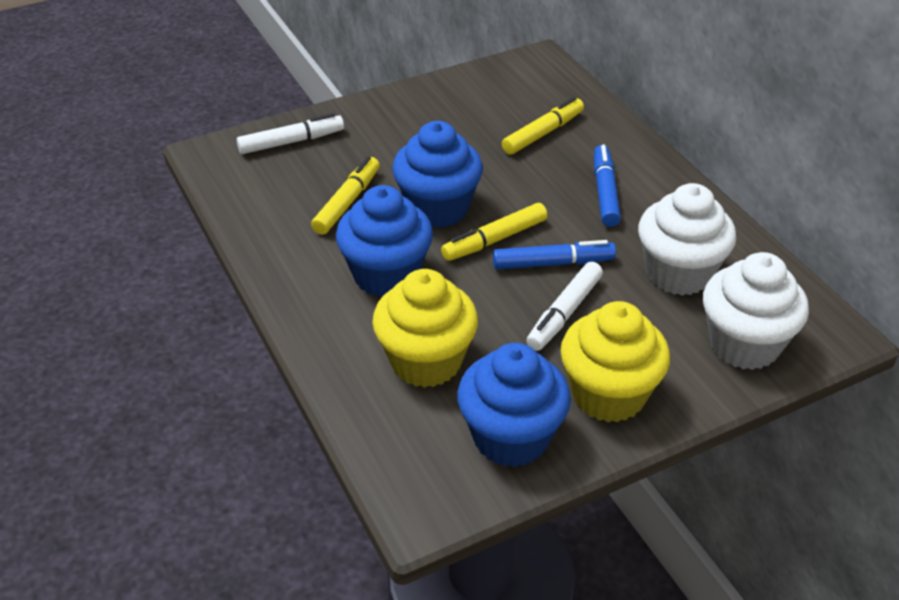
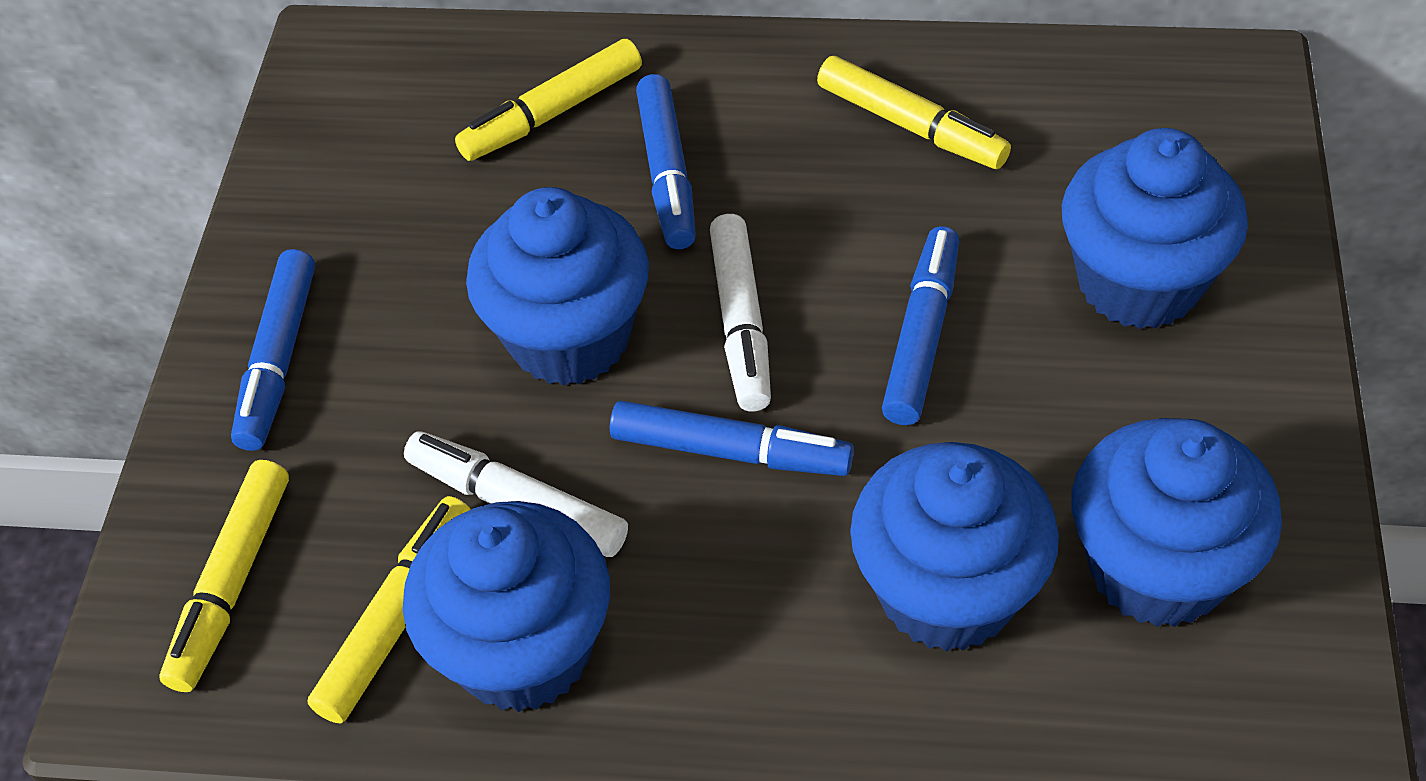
blue cupcake: 3 -> 5
blue marker: 2 -> 4
white cupcake: 2 -> 0
yellow cupcake: 2 -> 0
yellow marker: 3 -> 4

